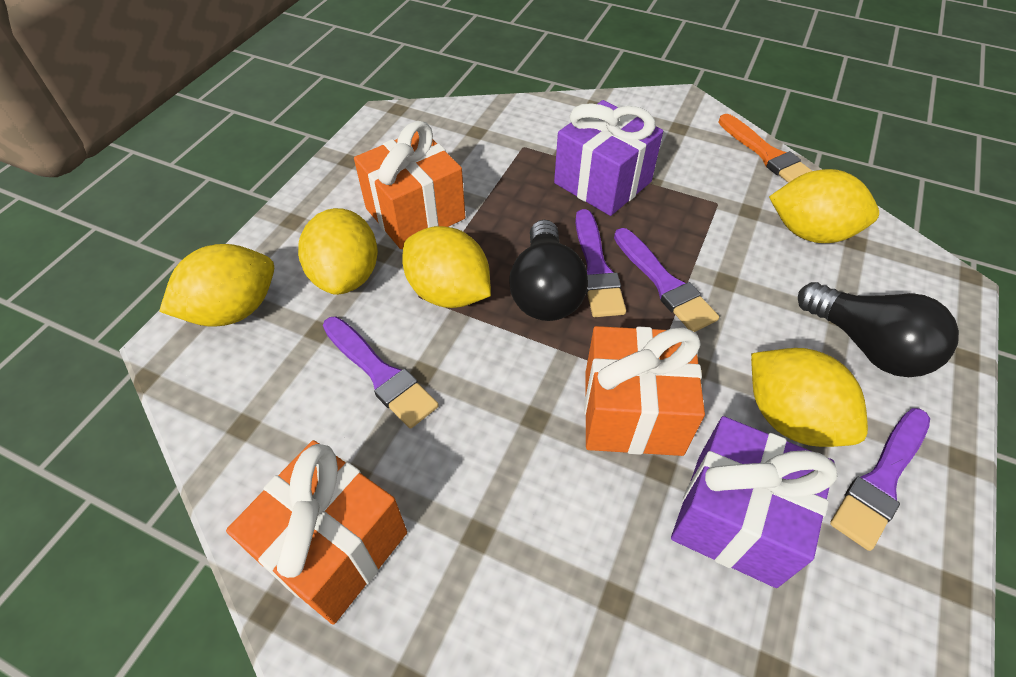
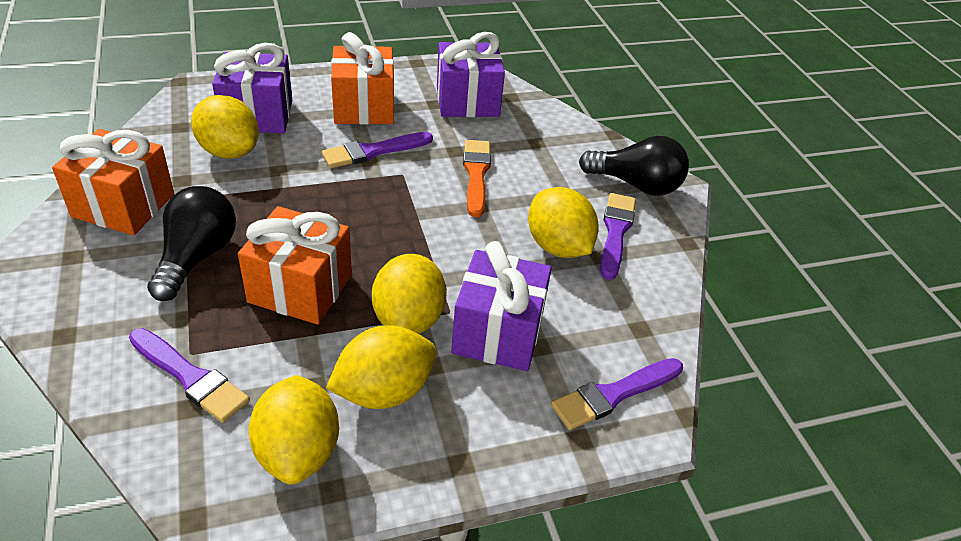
purple gift: 2 -> 3

